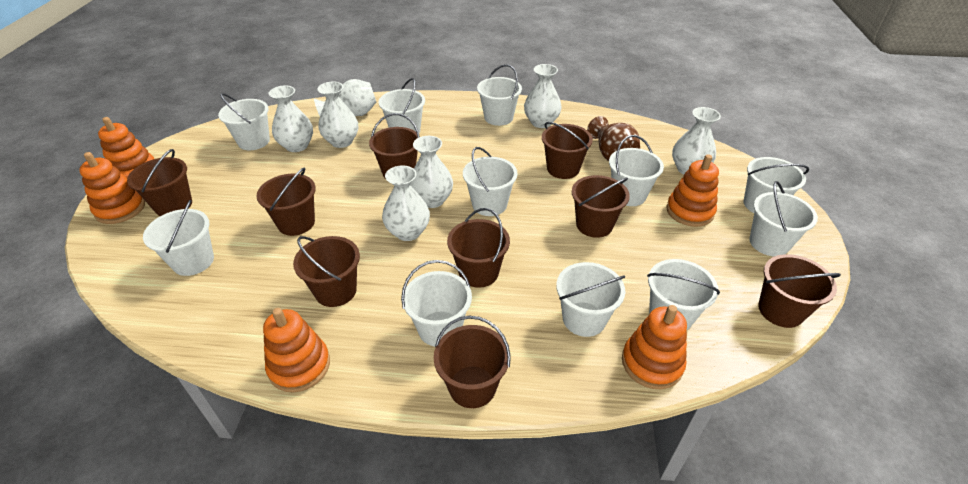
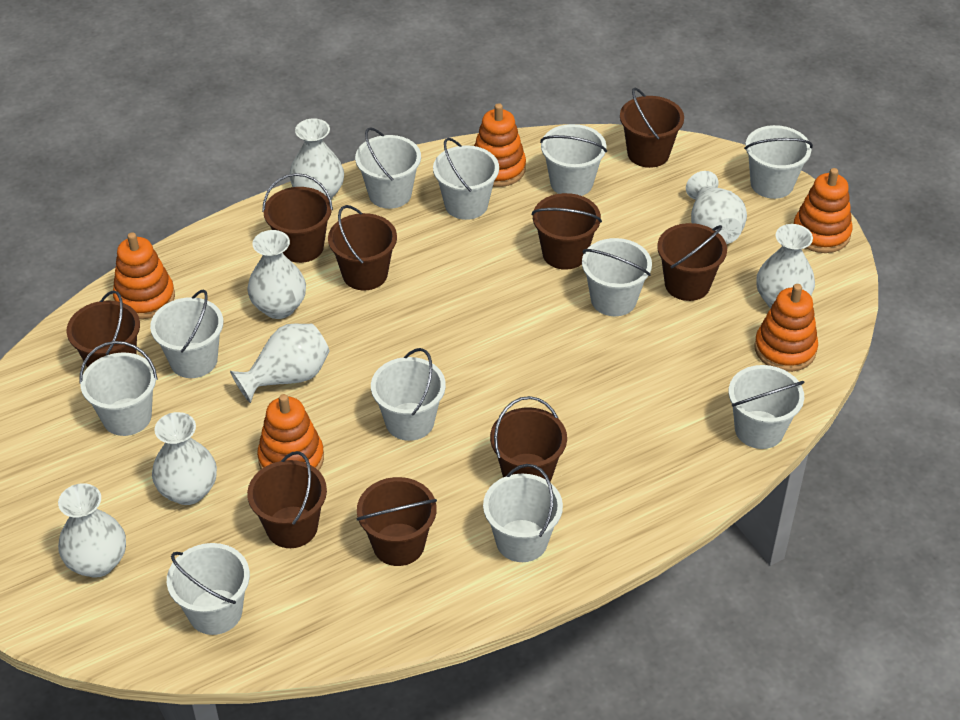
brown vase: 1 -> 0

